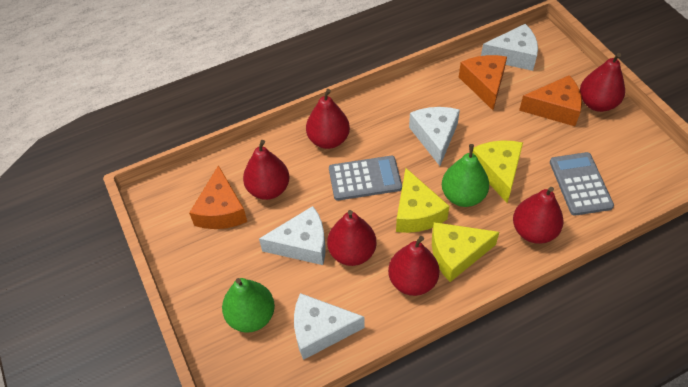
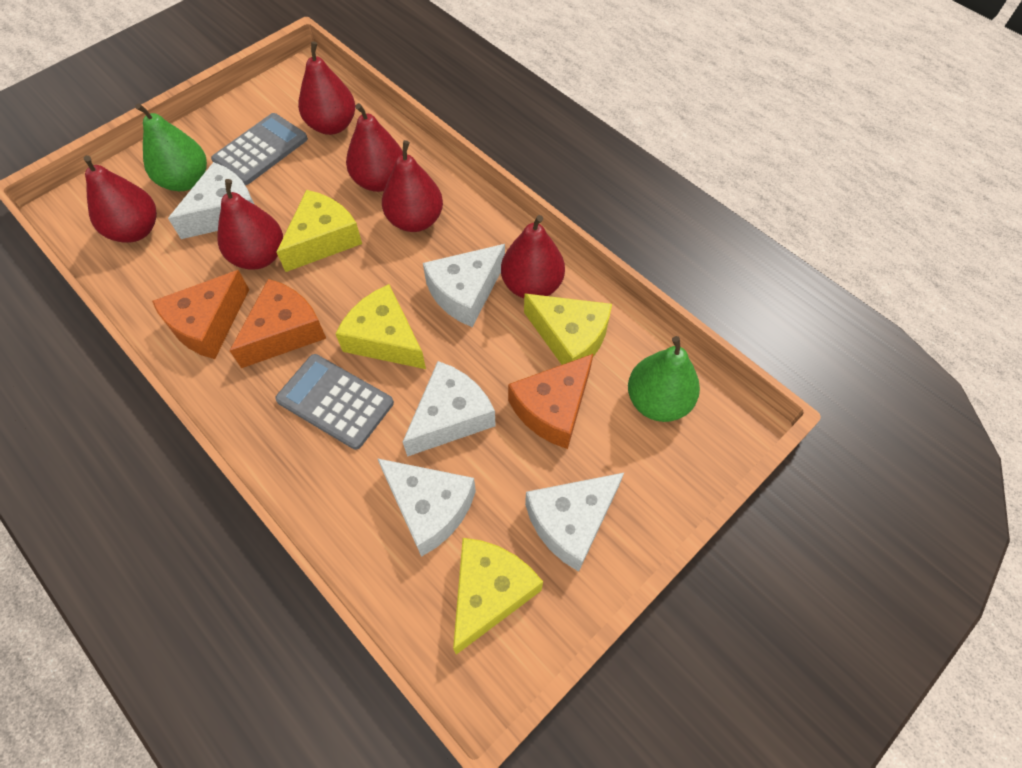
white cheese: 4 -> 5
yellow cheese: 3 -> 4

